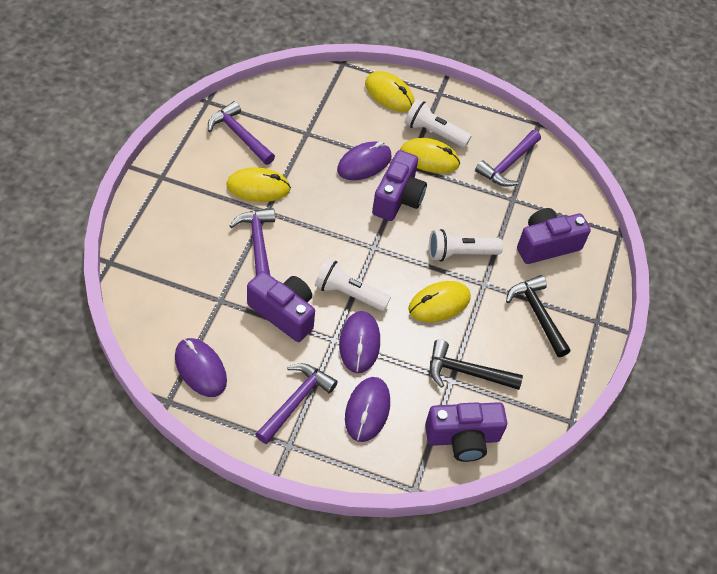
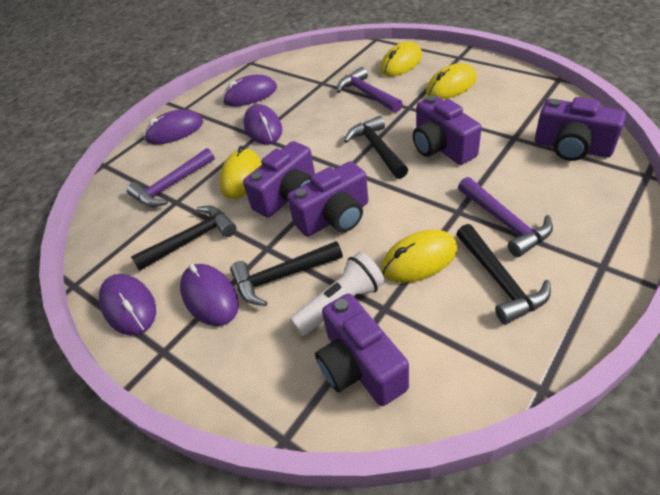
black hammer: 2 -> 4
purple camera: 4 -> 5
purple hammer: 4 -> 3
purple mouse: 4 -> 5
white flashlight: 3 -> 1

